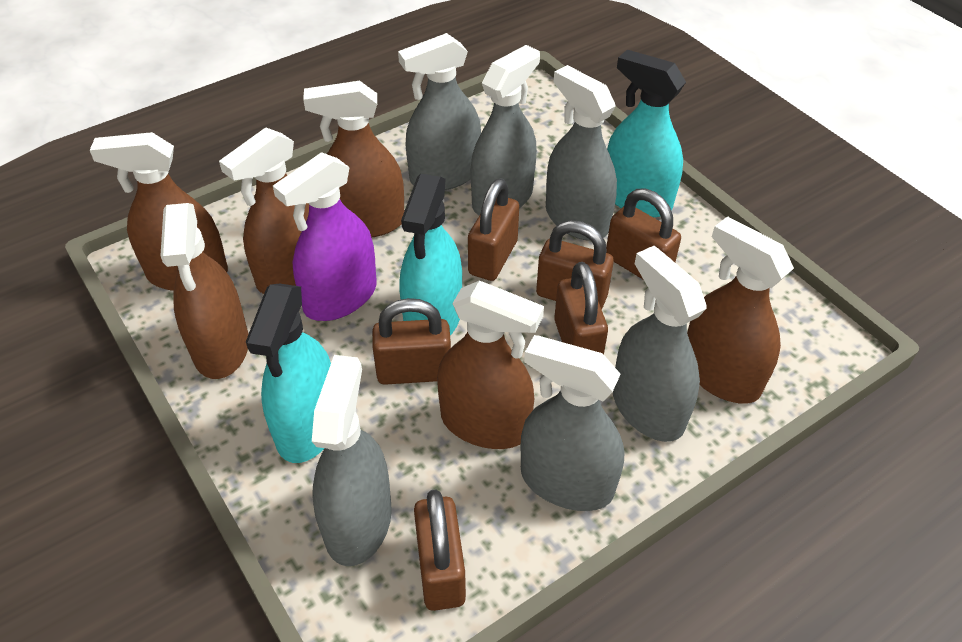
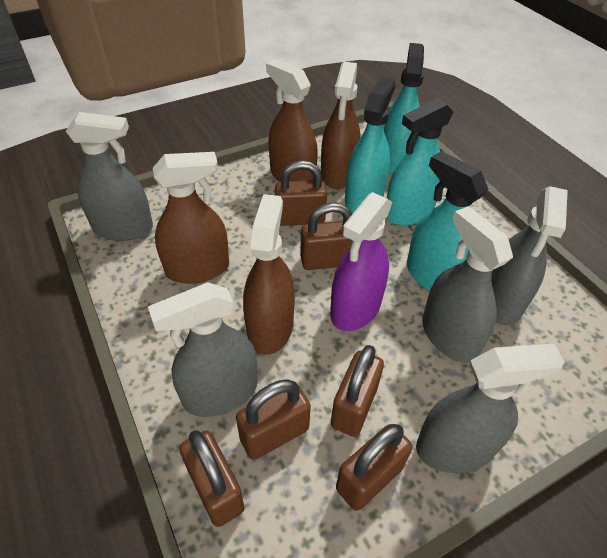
brown spray bottle: 6 -> 4
grey spray bottle: 6 -> 5
turquoise spray bottle: 3 -> 4

